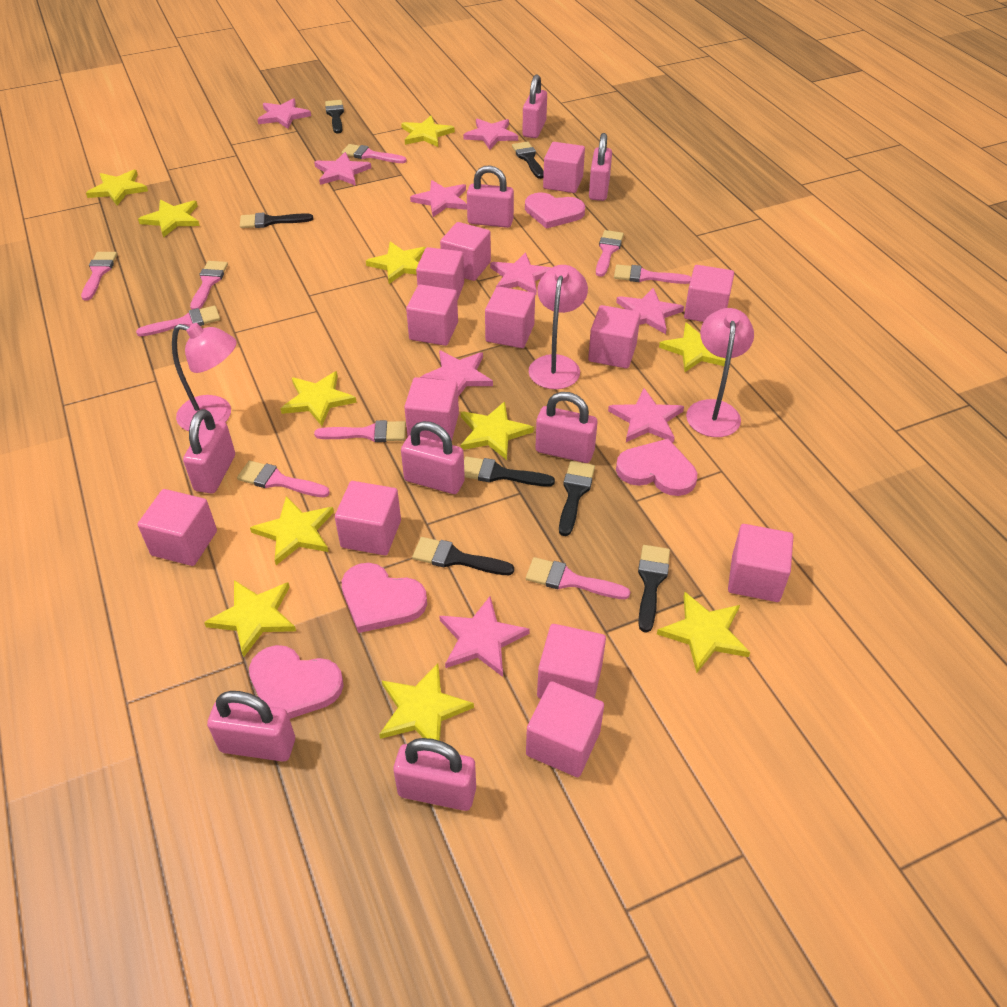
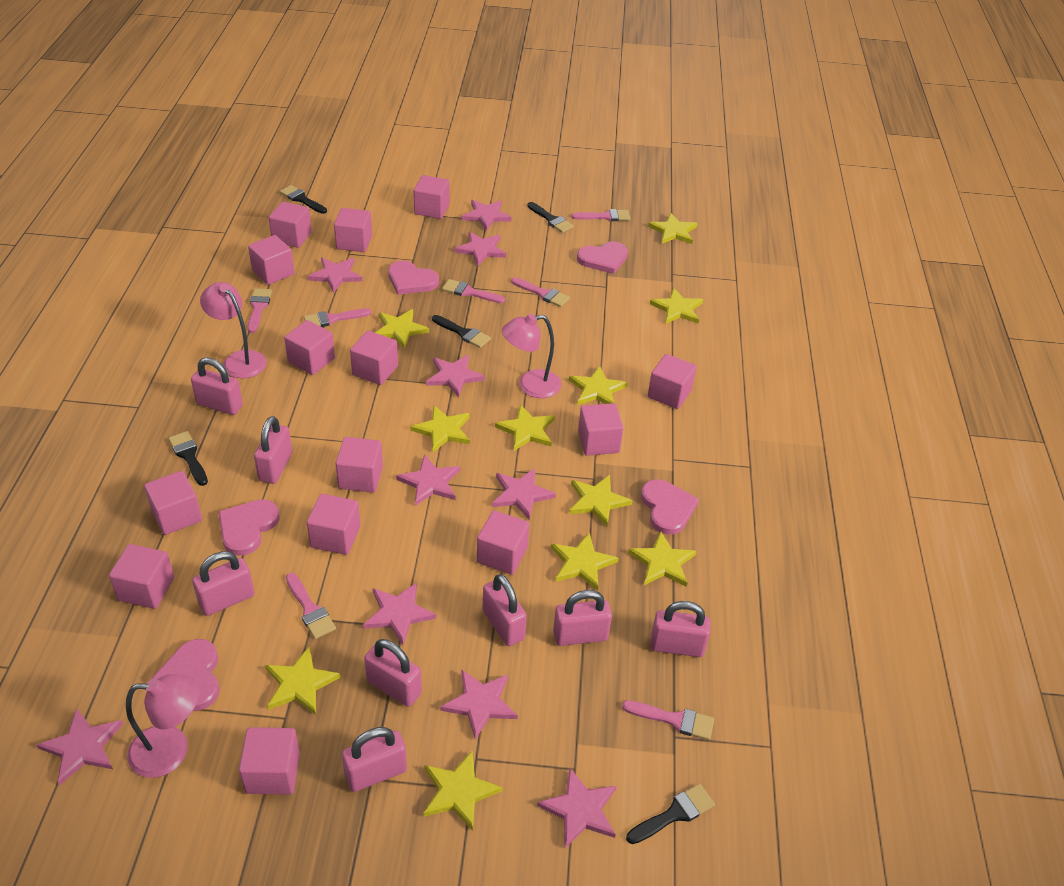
black brush: 7 -> 5
pink brush: 9 -> 7
pink cube: 13 -> 14
pink heart: 4 -> 5
pink star: 9 -> 10

